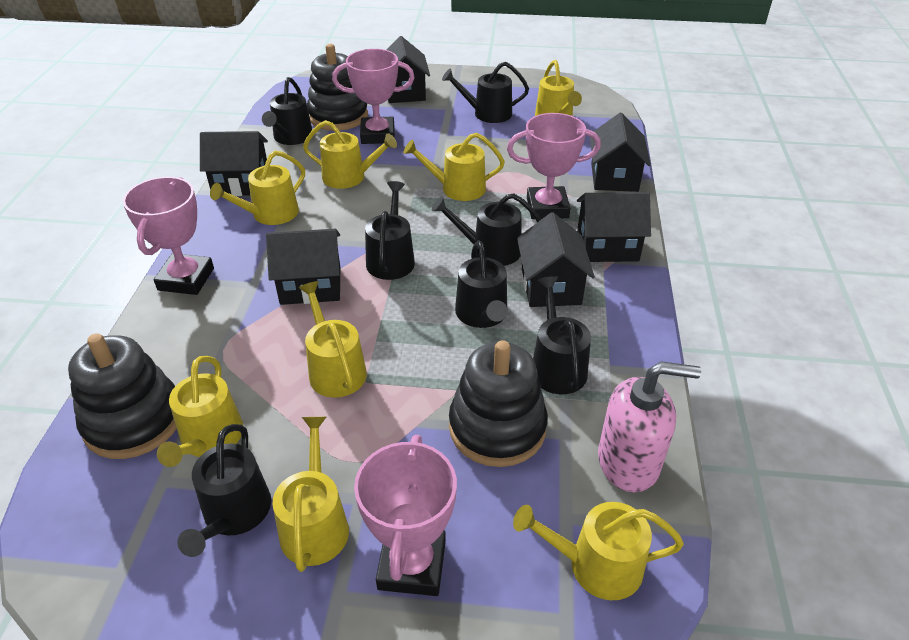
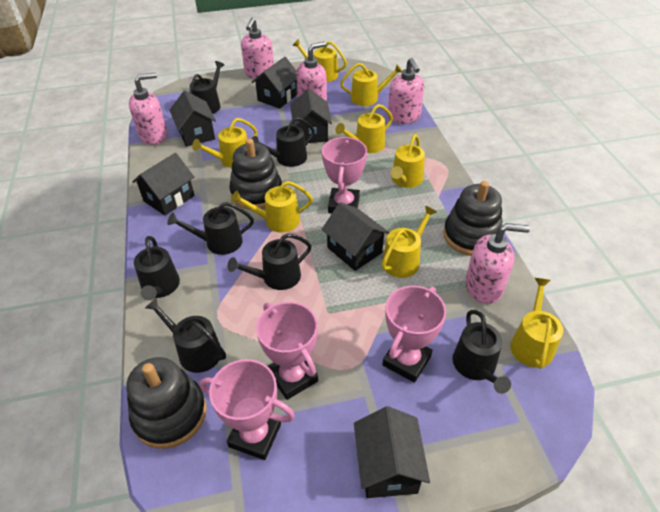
pink soap dispenser: 1 -> 5

